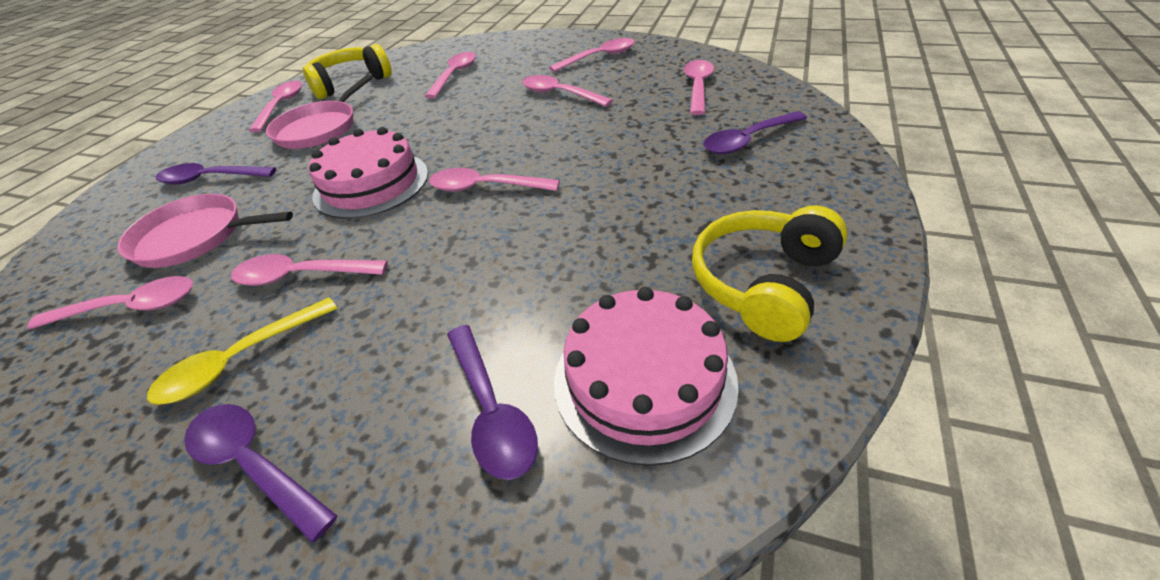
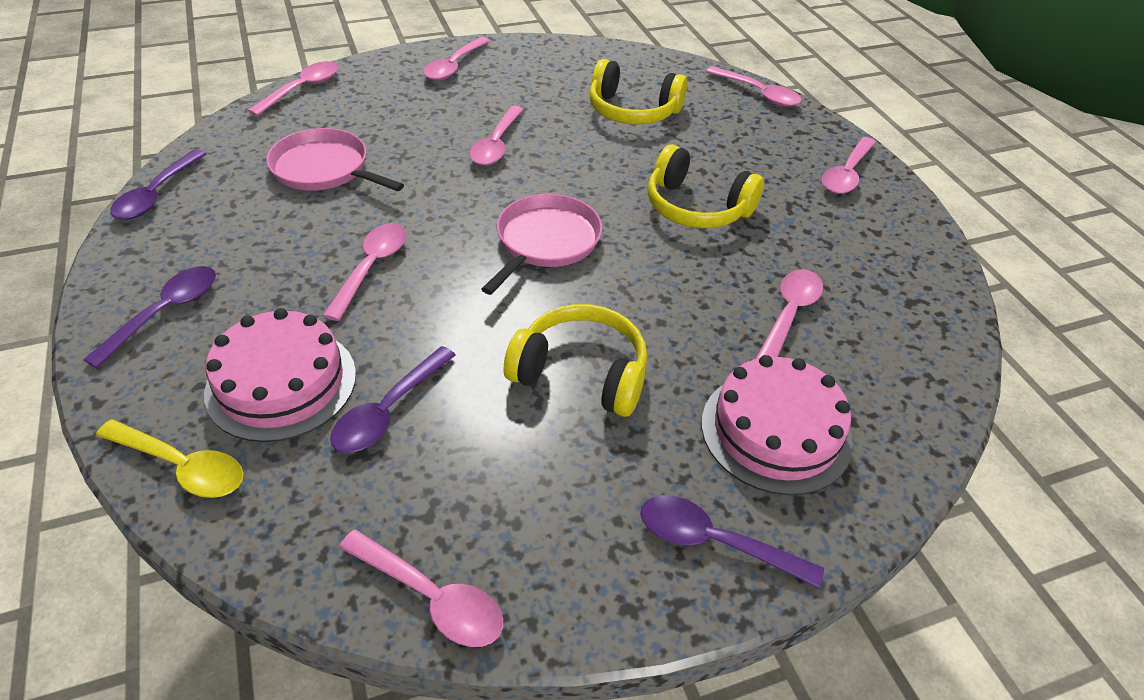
yellow headphones: 2 -> 3

